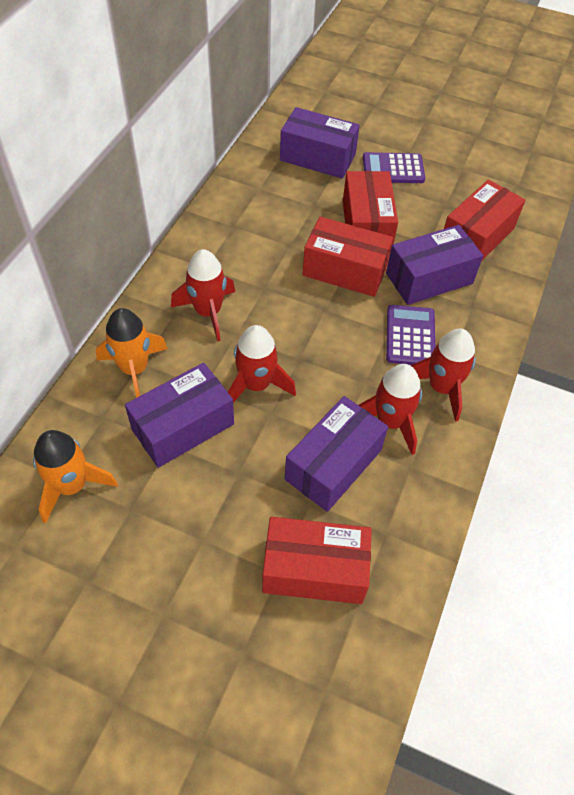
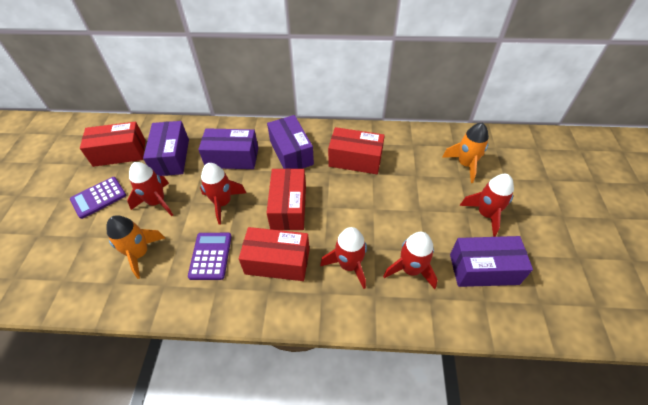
red rocket: 4 -> 5

